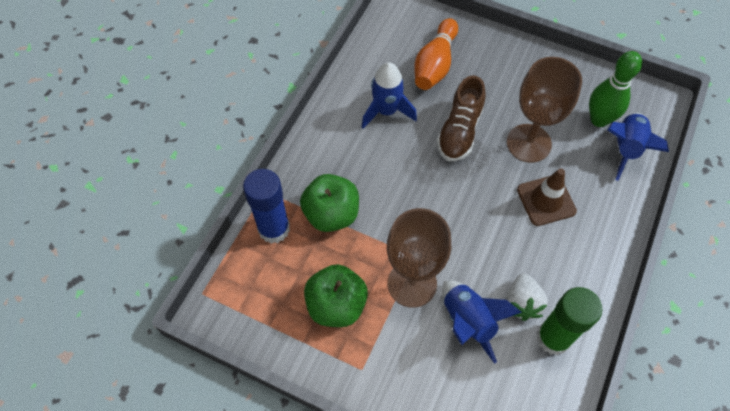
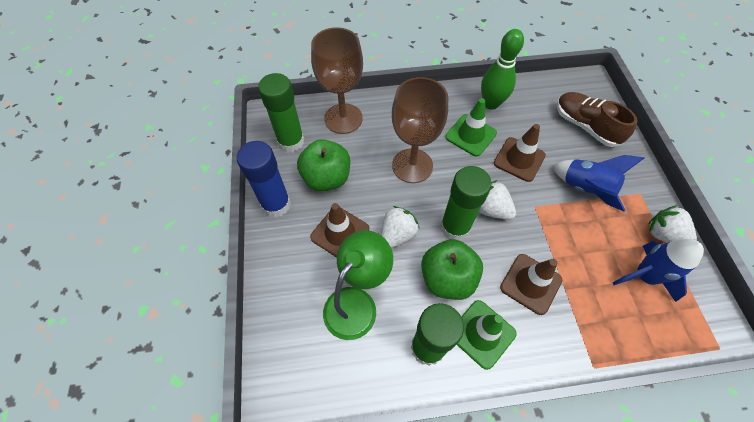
blue rocket: 3 -> 2
brown traffic cone: 1 -> 3
green glue stick: 1 -> 3
green lamp: 0 -> 1
green traffic cone: 0 -> 2
orange bowling pin: 1 -> 0
white strawberry: 1 -> 3

